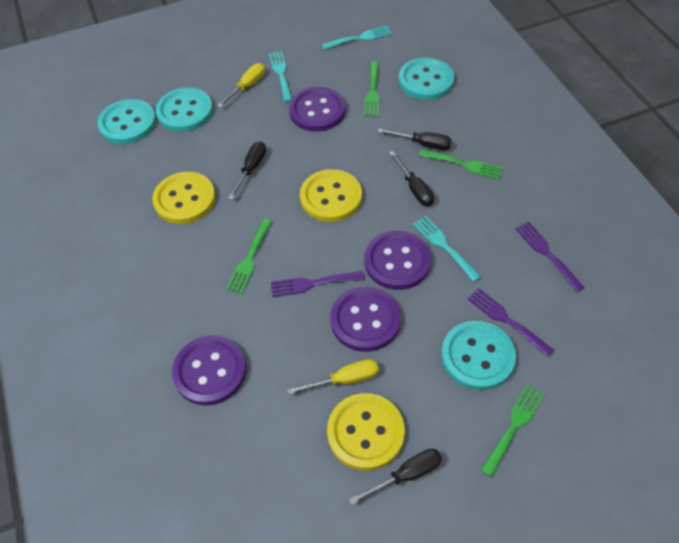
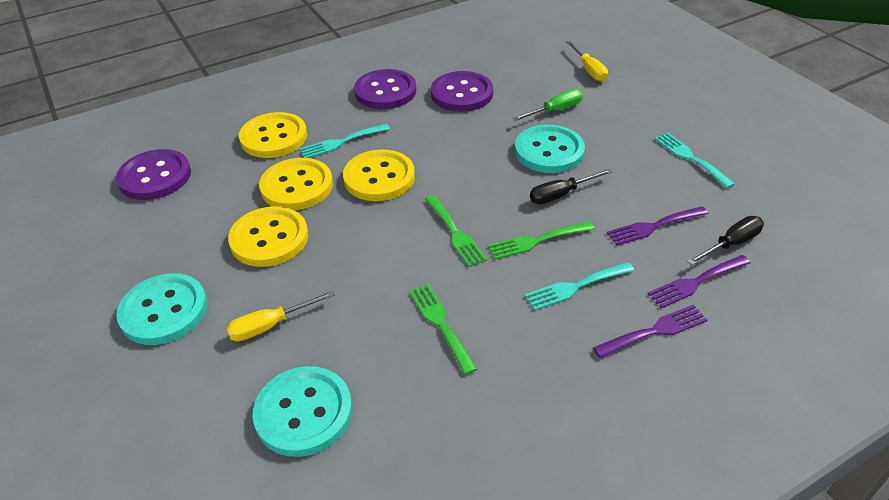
black screwdriver: 4 -> 2
green fork: 4 -> 3
green screwdriver: 0 -> 1
purple button: 4 -> 3
turquoise button: 4 -> 3
yellow button: 3 -> 4

